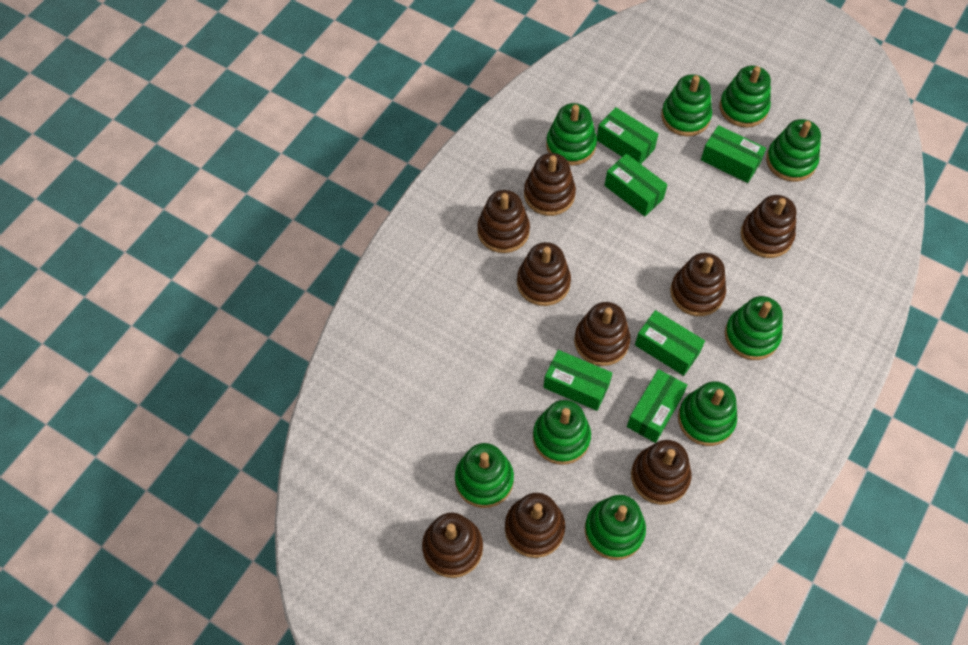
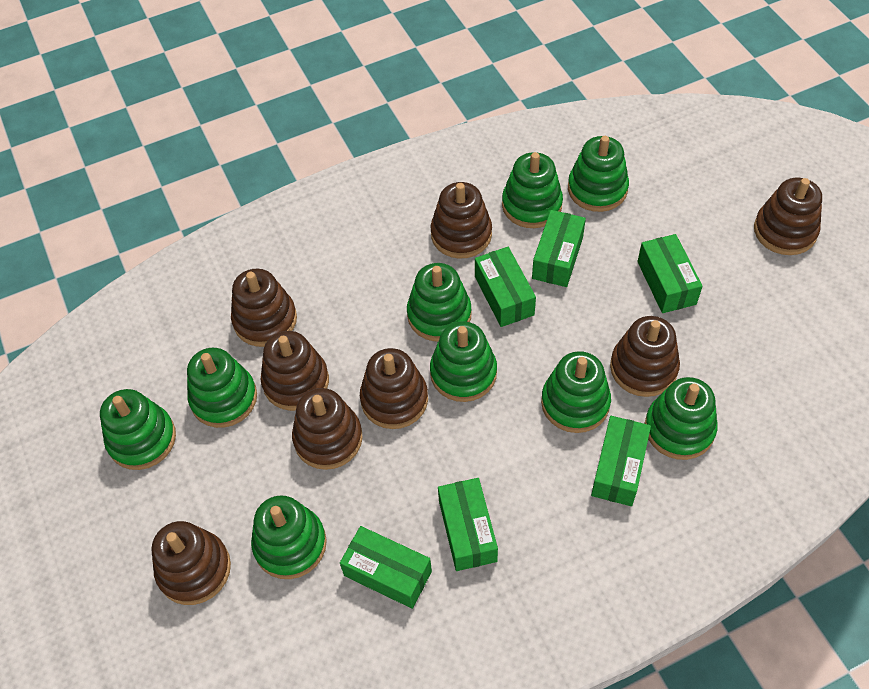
brown stacking toy: 9 -> 8

